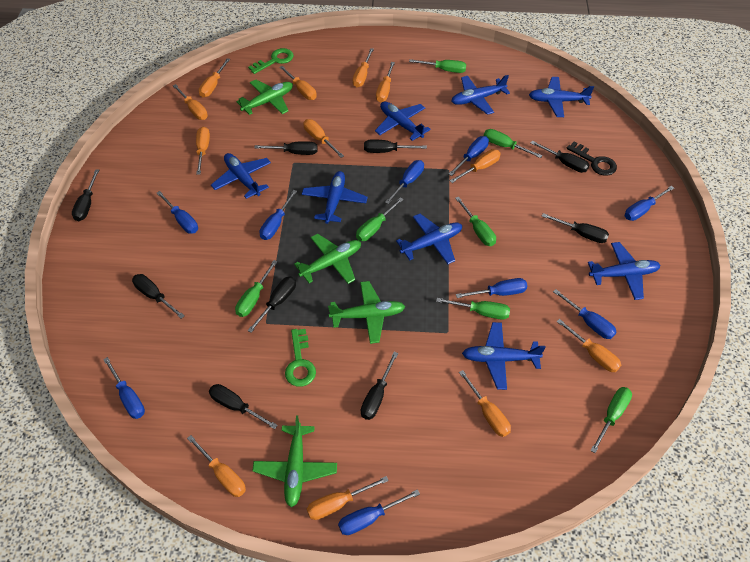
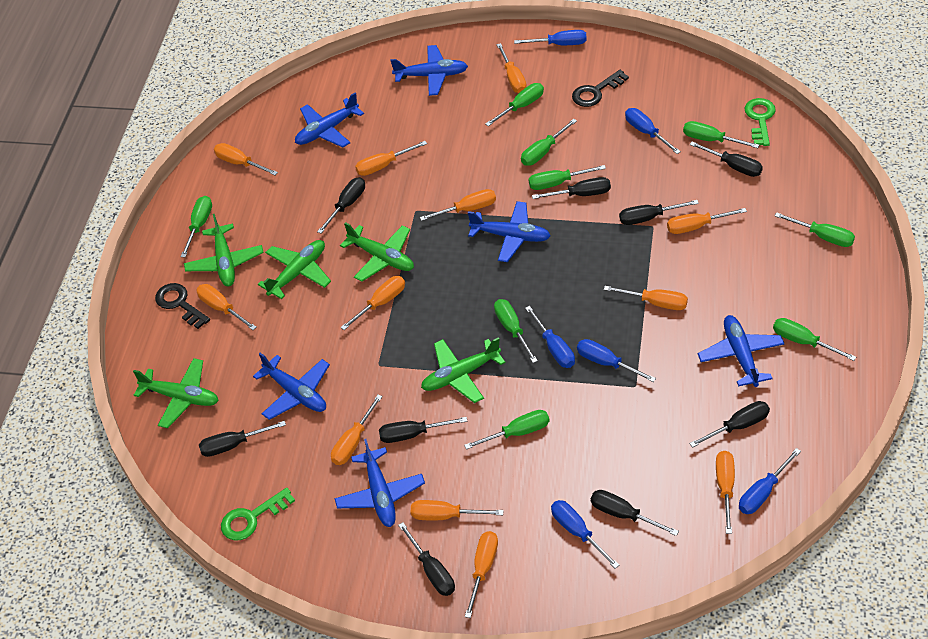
black key: 1 -> 2
blue plane: 8 -> 6
blue screwdriver: 9 -> 6
green plane: 4 -> 5
green screwdriver: 7 -> 9

